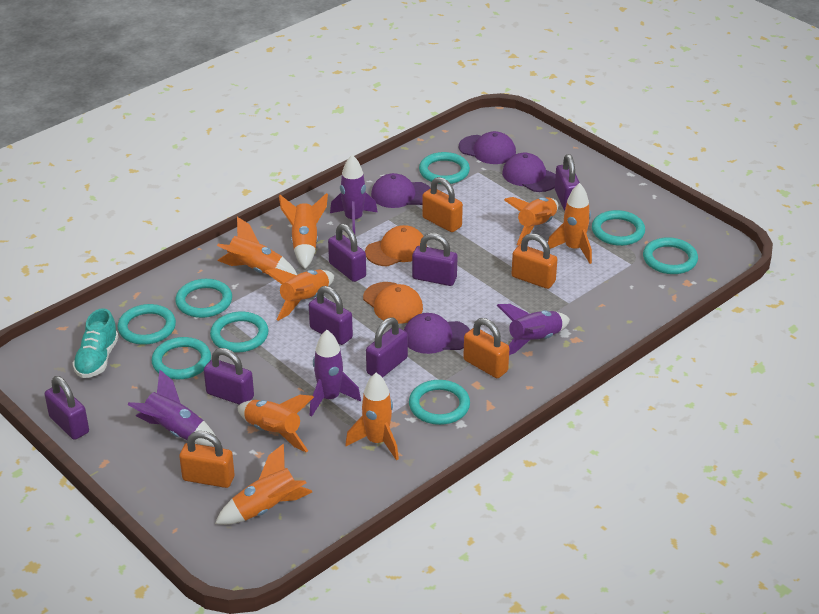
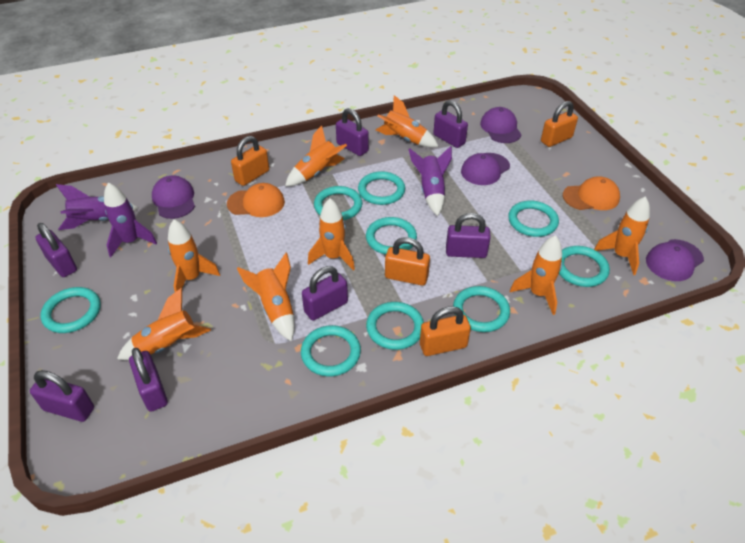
purple rocket: 4 -> 3
turquoise ring: 8 -> 9
turquoise shoe: 1 -> 0

